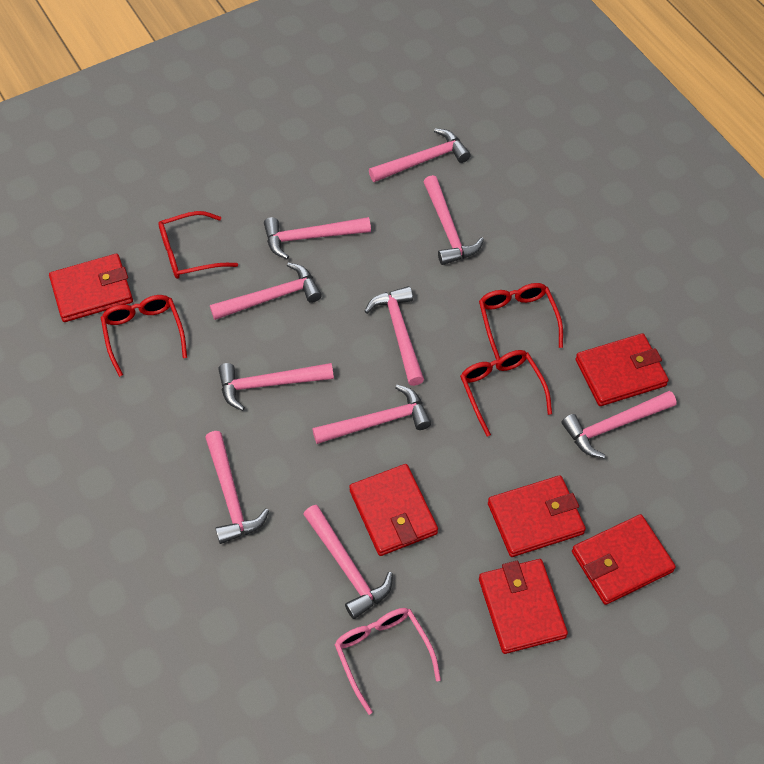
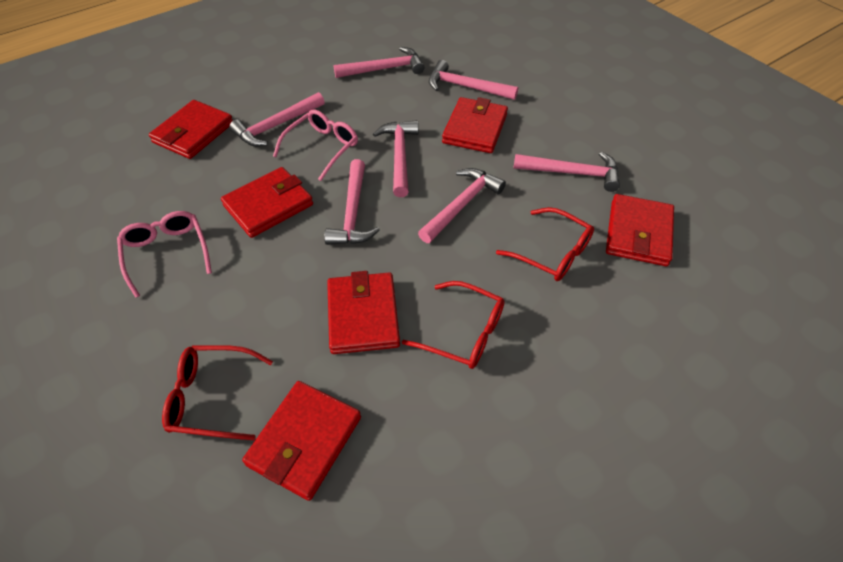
pink glasses: 1 -> 2
pink hammer: 10 -> 7
red glasses: 4 -> 3

